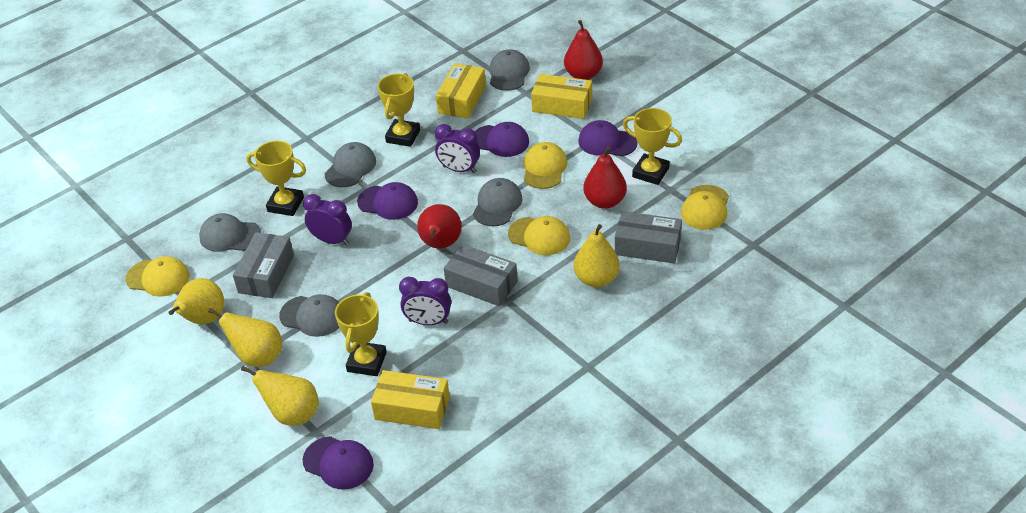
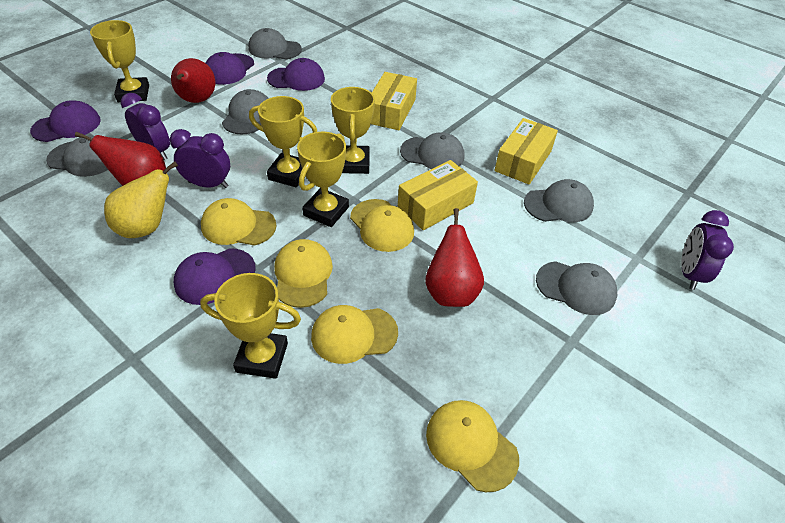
grey box: 3 -> 0
grey cap: 5 -> 6
yellow cap: 4 -> 5
yellow pear: 4 -> 1
yellow trophy: 4 -> 5

